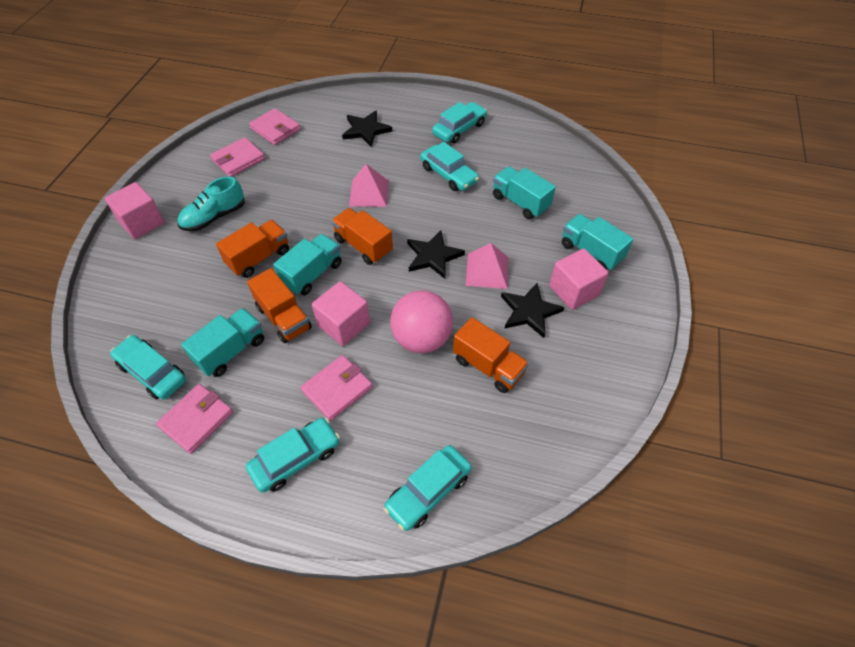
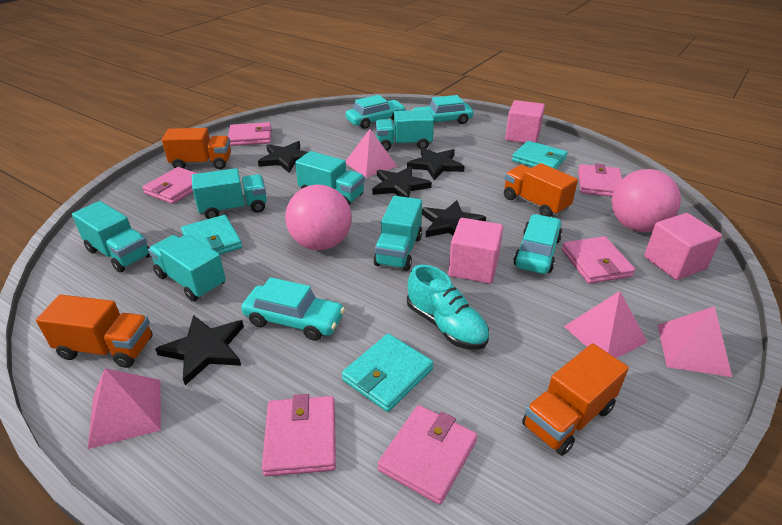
black star: 3 -> 5
pink ball: 1 -> 2
pink pyramid: 2 -> 4
pink wallet: 4 -> 6
turquoise car: 5 -> 4
turquoise truck: 4 -> 6
turquoise wallet: 0 -> 3

